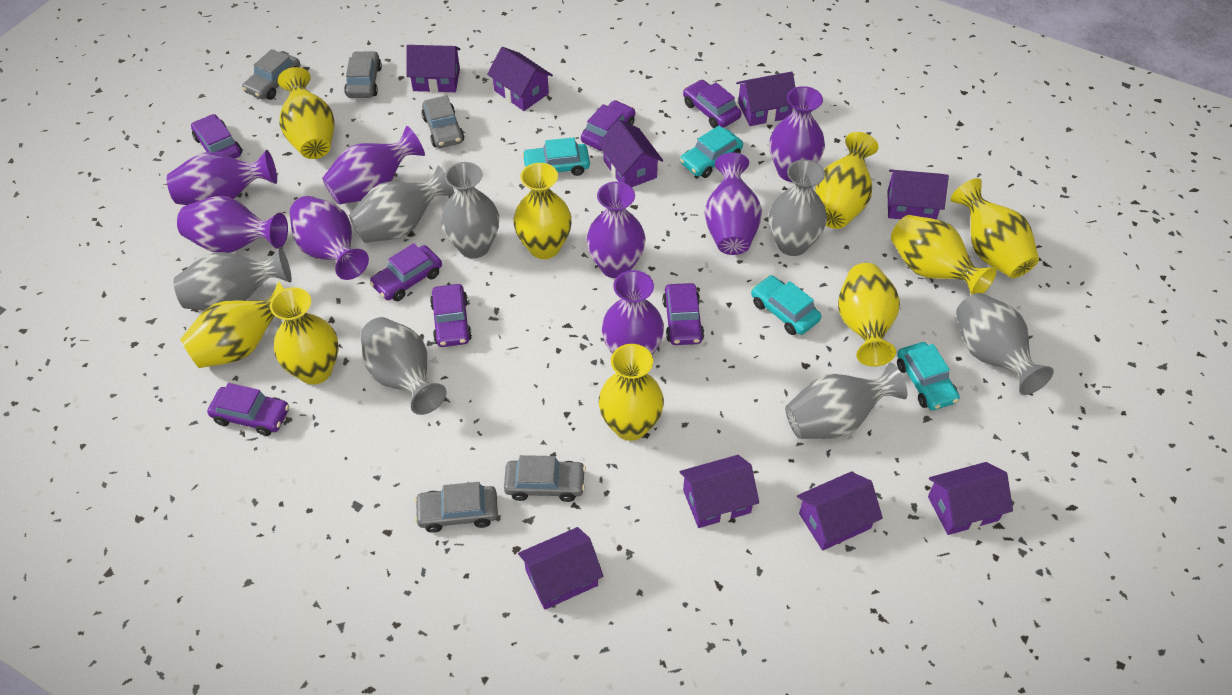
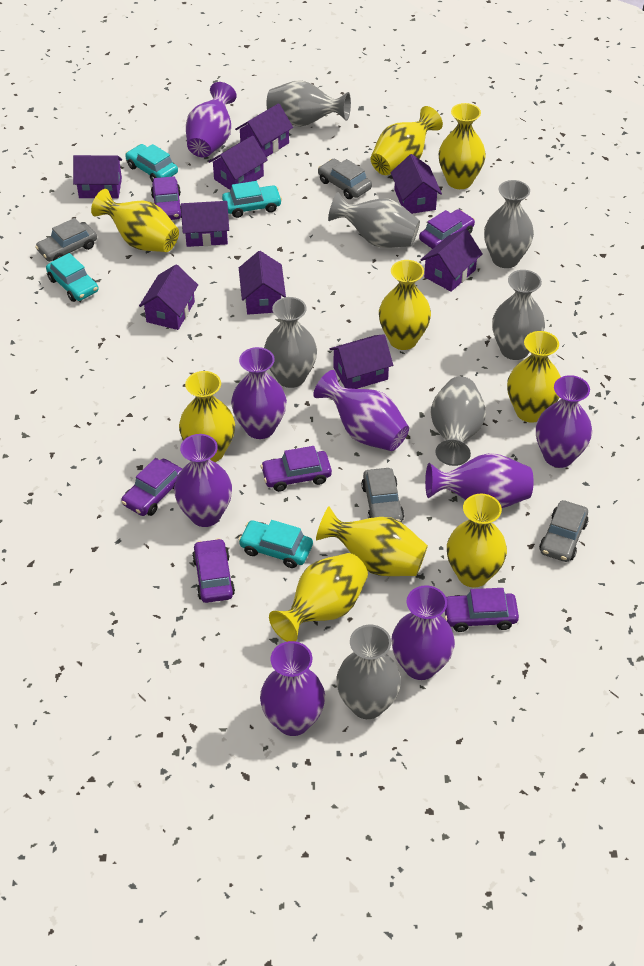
grey car: 5 -> 4
purple car: 7 -> 6

